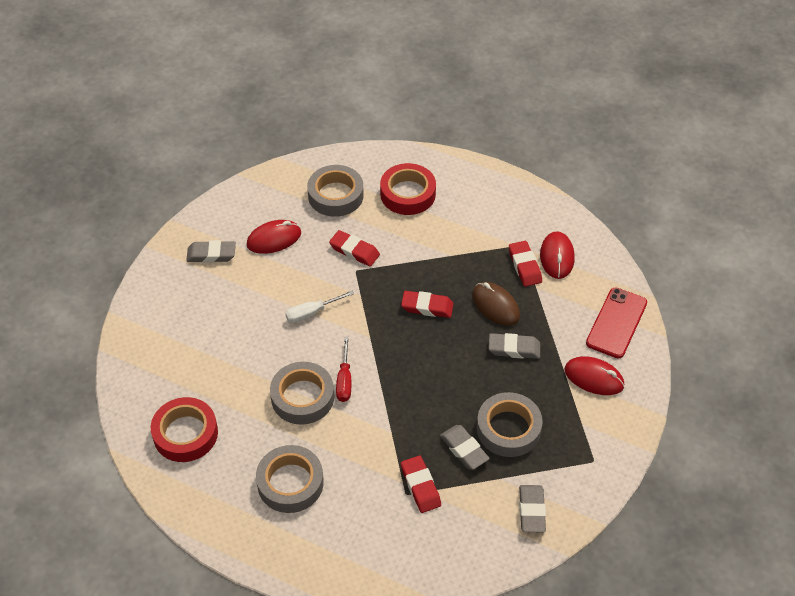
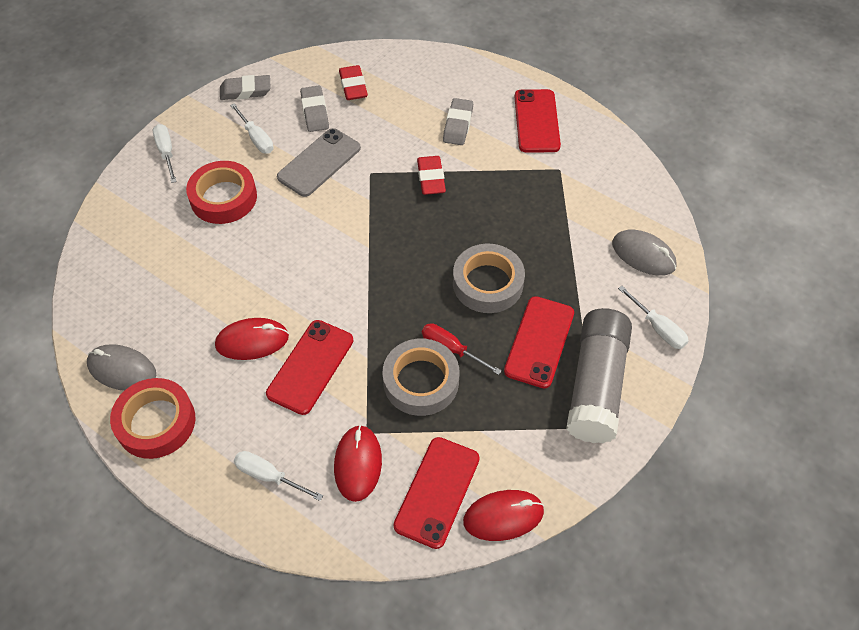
brown mouse: 1 -> 0
grey eraser: 4 -> 3
grey glue stick: 0 -> 1
grey mouse: 0 -> 2
grey phone: 0 -> 1
grey tape: 4 -> 2
red eraser: 4 -> 2
red phone: 1 -> 4
white screwdriver: 1 -> 4

